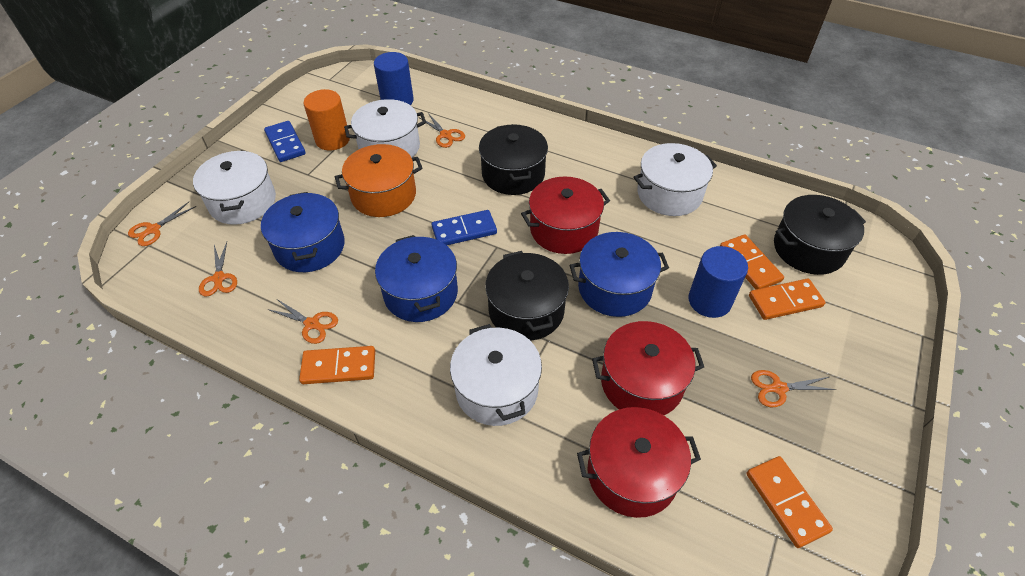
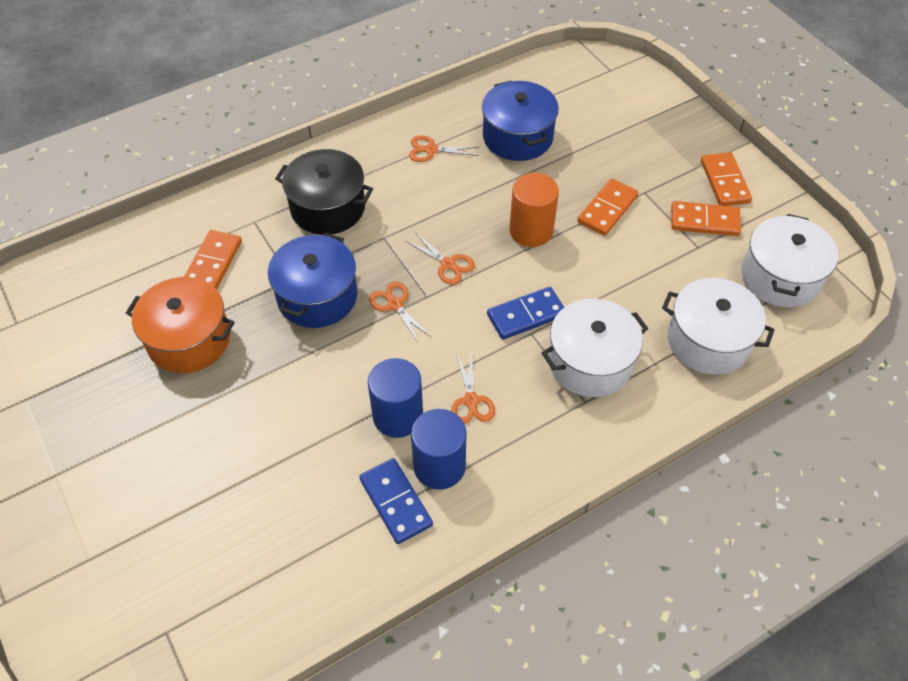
black pot: 3 -> 1
blue pot: 3 -> 2
orange scissors: 5 -> 4
red pot: 3 -> 0
white pot: 4 -> 3

